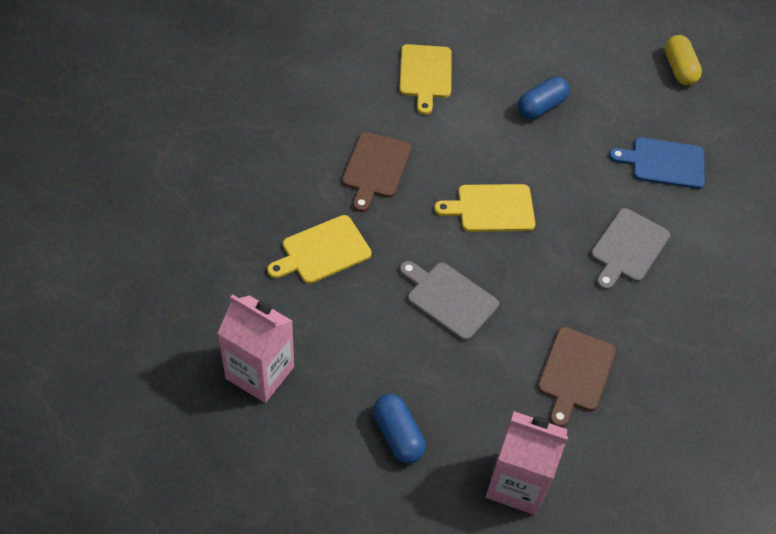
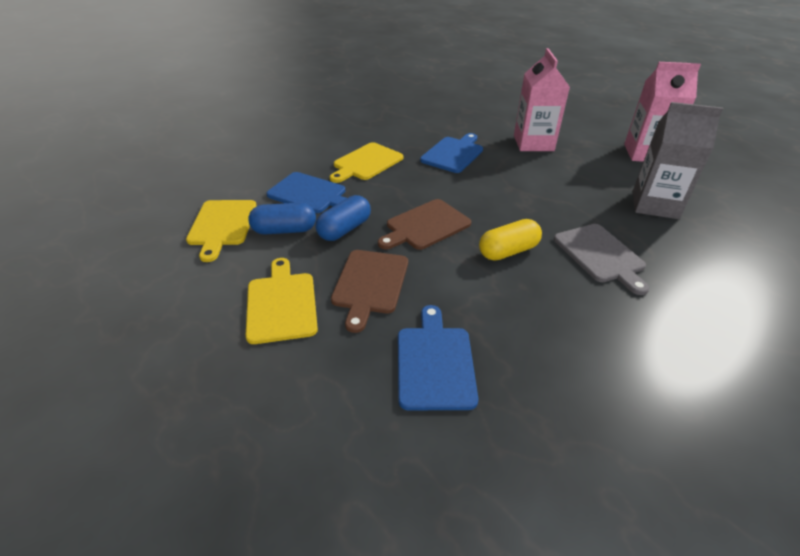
blue cutting board: 1 -> 3
grey carton: 0 -> 1
grey cutting board: 2 -> 1

